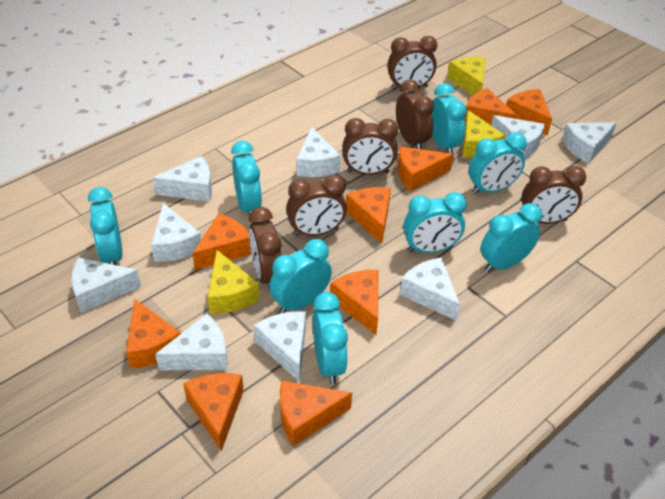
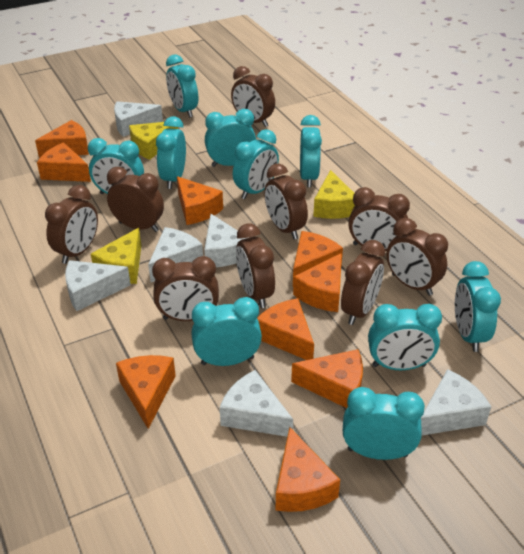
brown clock: 6 -> 9
turquoise clock: 8 -> 10
white cheese: 9 -> 6

